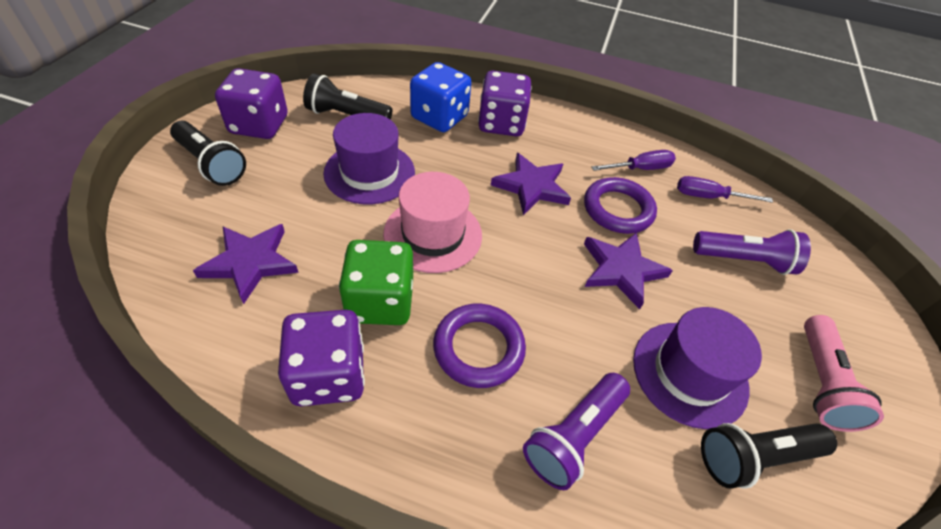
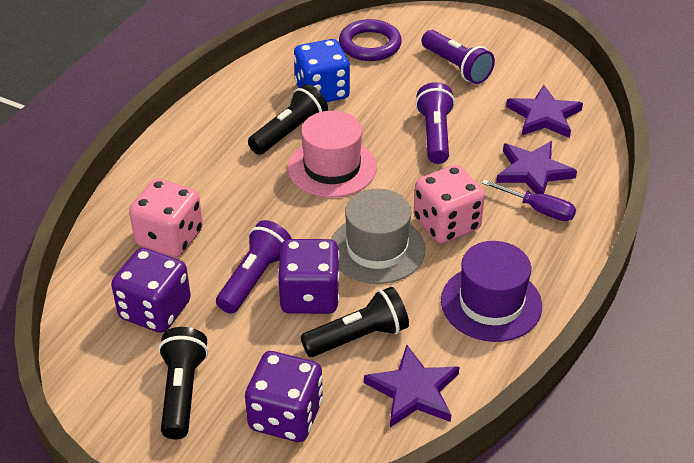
green dice: 1 -> 0
grey hat: 0 -> 1
pink dice: 0 -> 2
pink flashlight: 1 -> 0
purple flashlight: 2 -> 3
purple hat: 2 -> 1
purple ring: 2 -> 1
purple screwdriver: 2 -> 1

